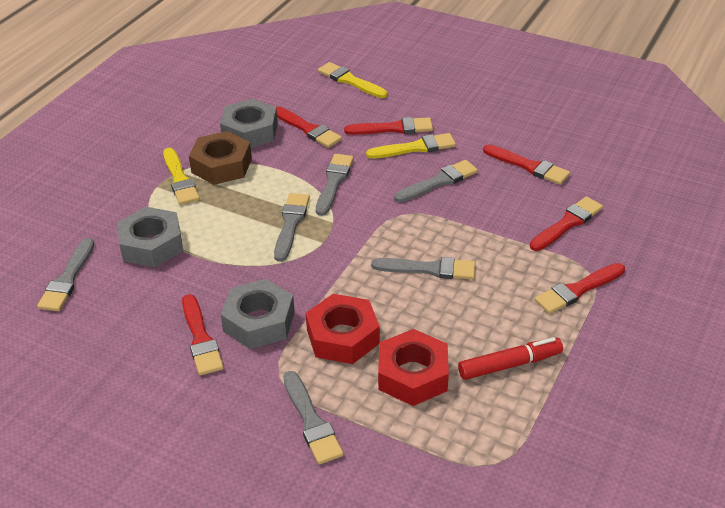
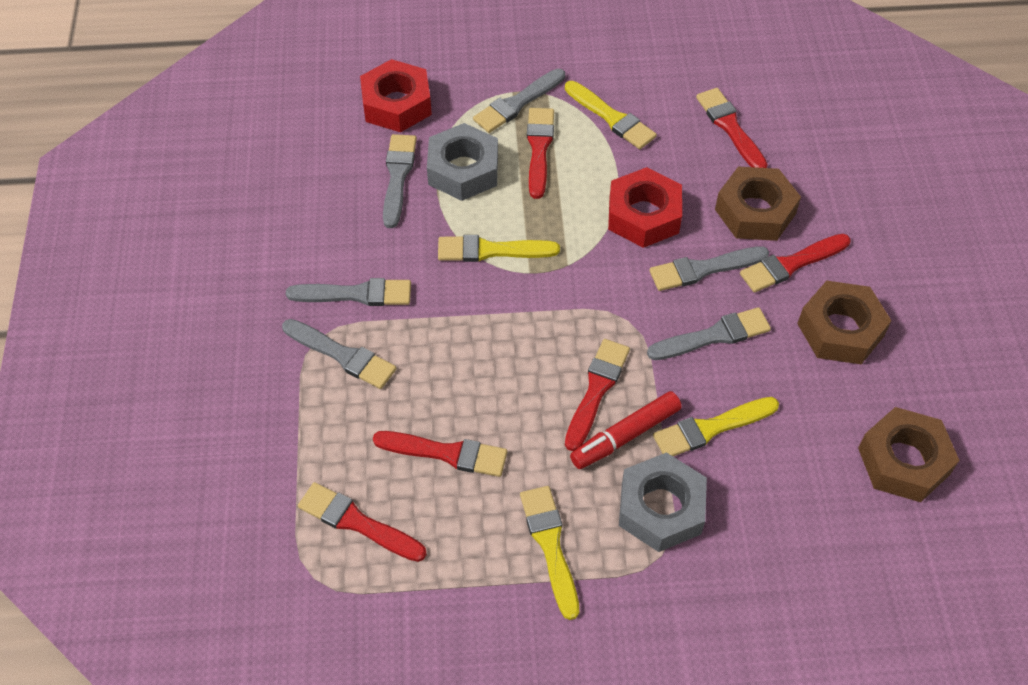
brown nut: 1 -> 3
grey nut: 3 -> 2
yellow brush: 3 -> 4

